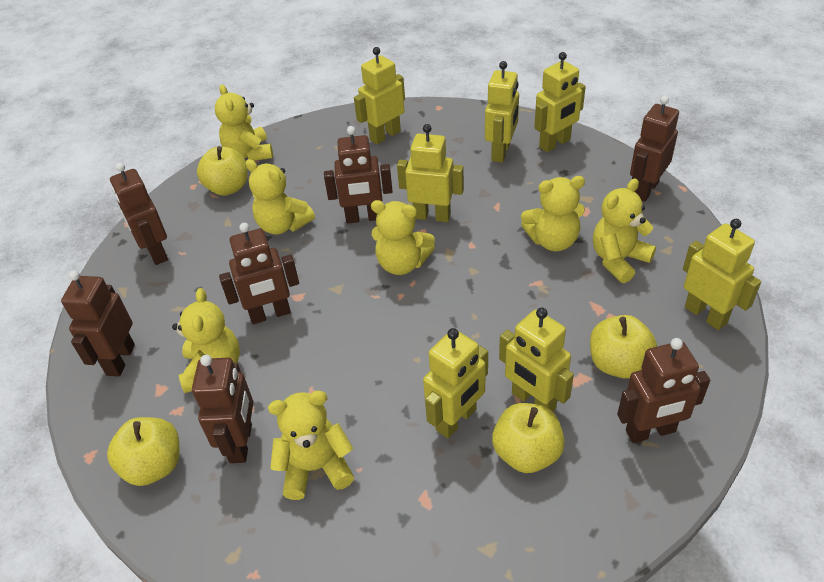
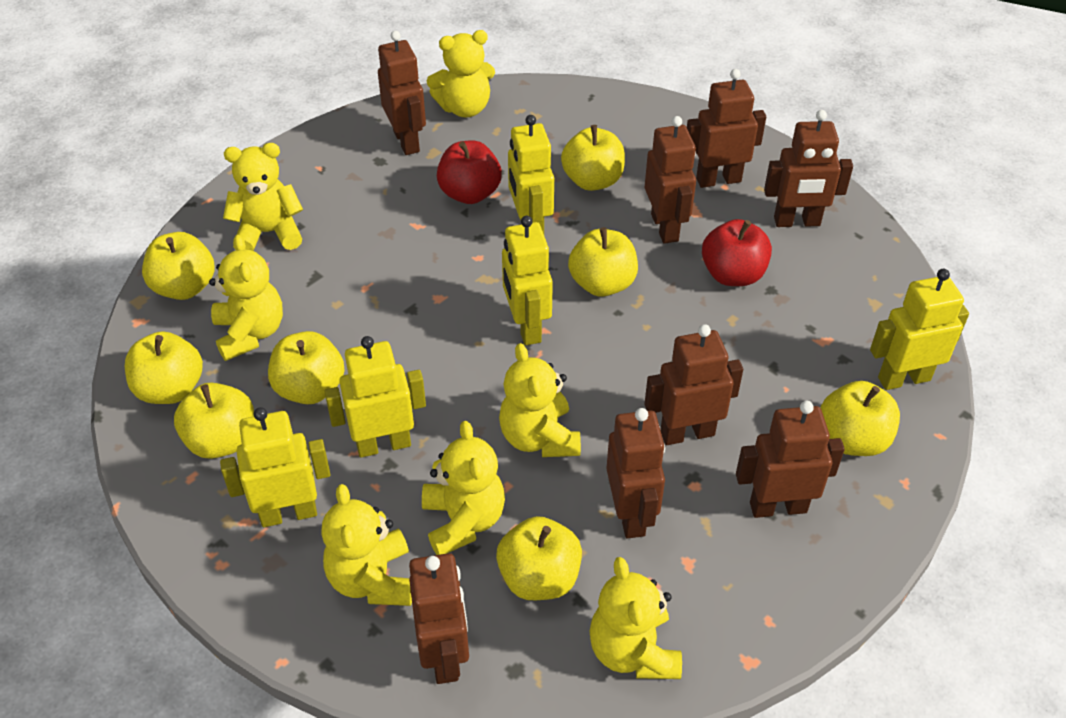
brown robot: 7 -> 8
red apple: 0 -> 2
yellow apple: 4 -> 8
yellow robot: 7 -> 5

